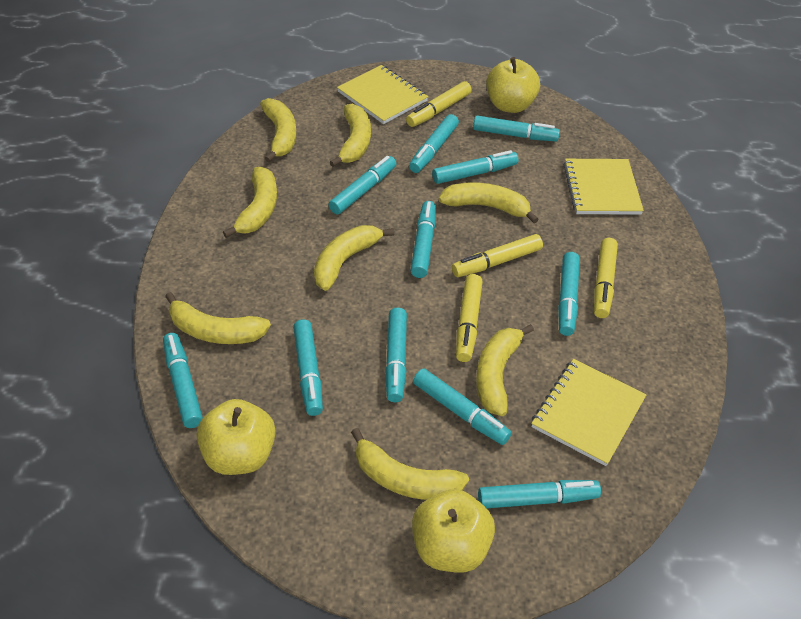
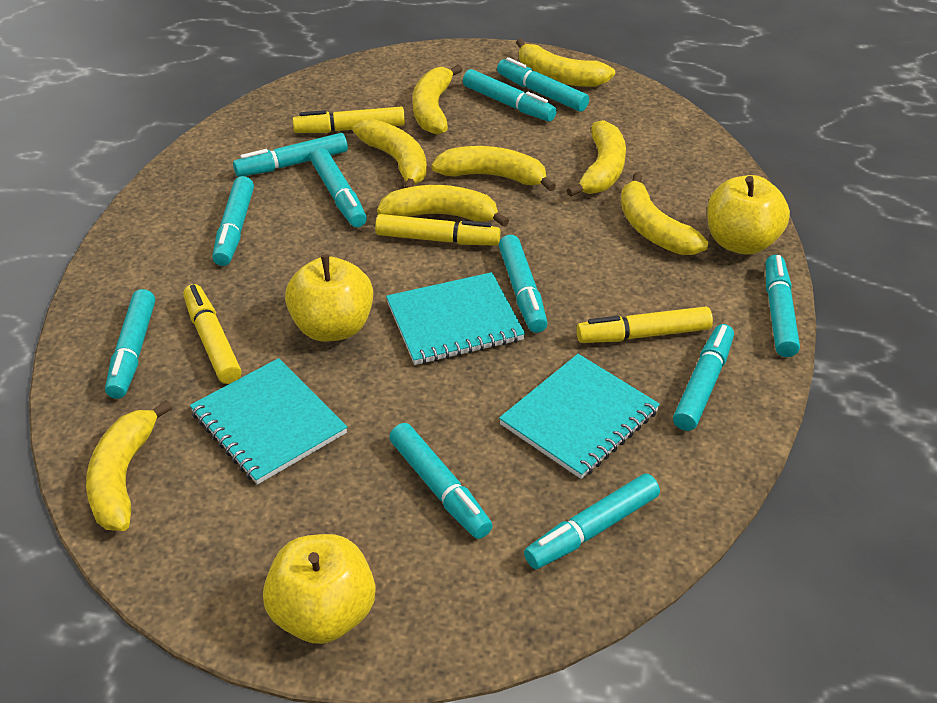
turquoise notebook: 0 -> 3
yellow notebook: 3 -> 0

